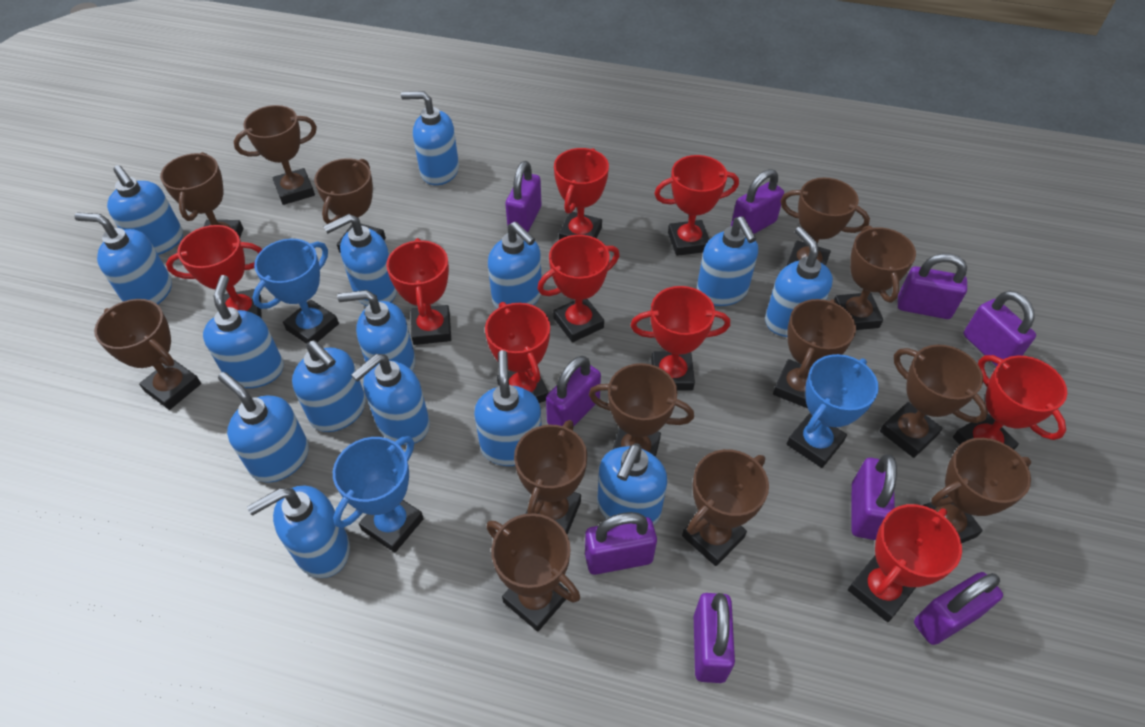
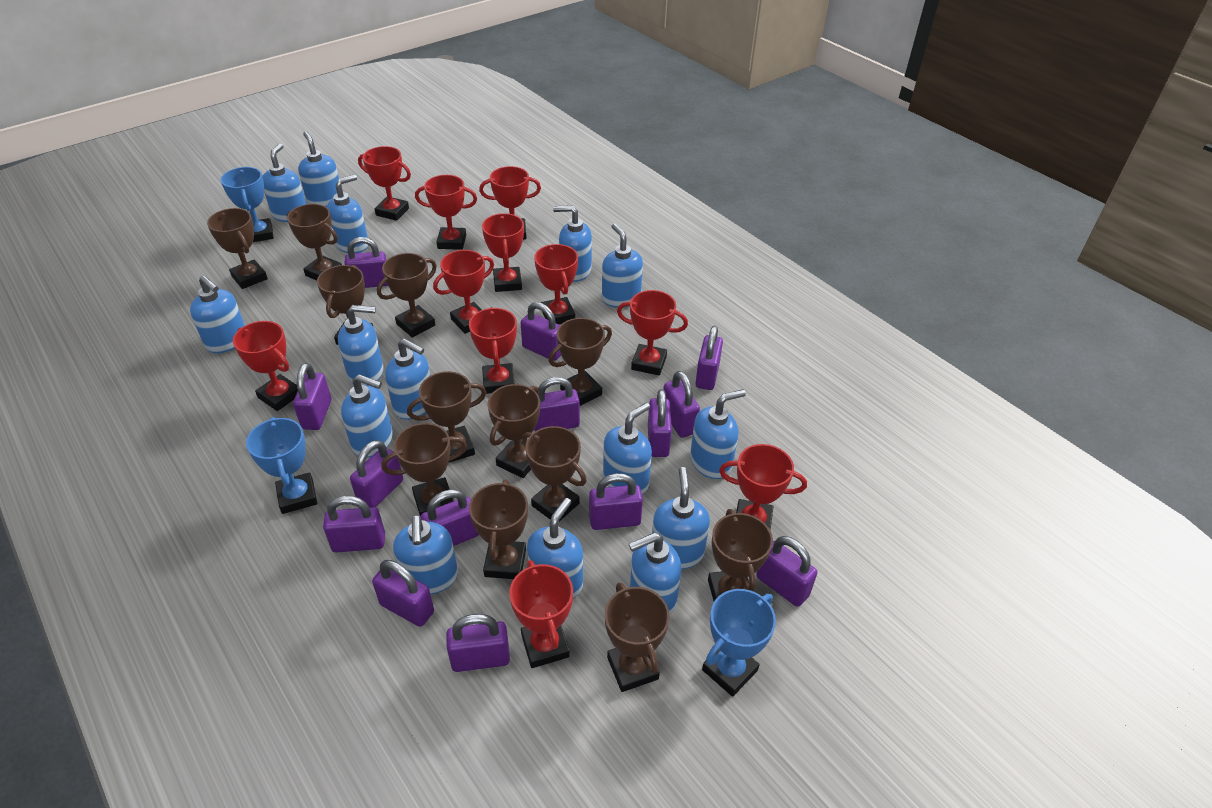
brown trophy: 13 -> 12
purple padlock: 9 -> 14
red trophy: 9 -> 11

